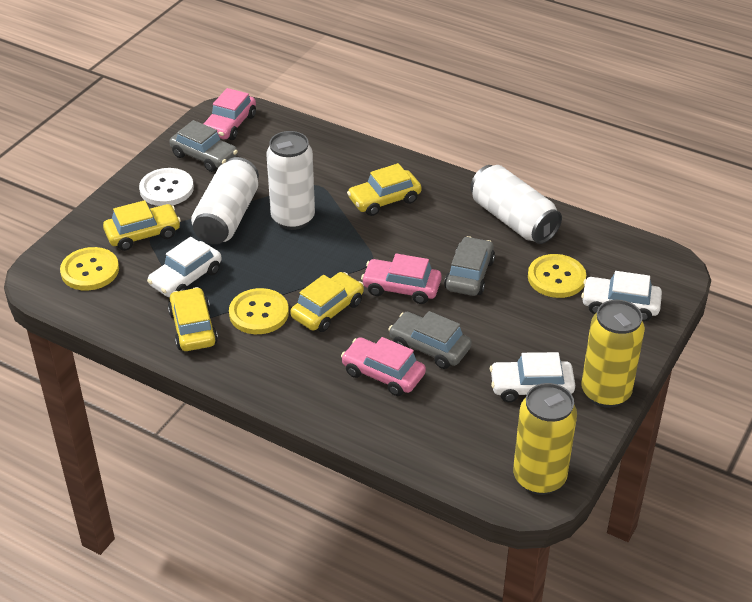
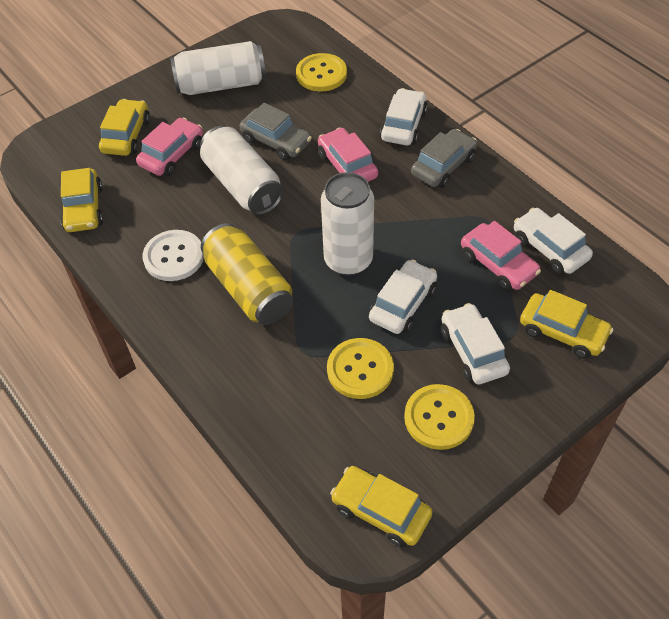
grey car: 3 -> 2
white car: 3 -> 4
yellow can: 2 -> 1

